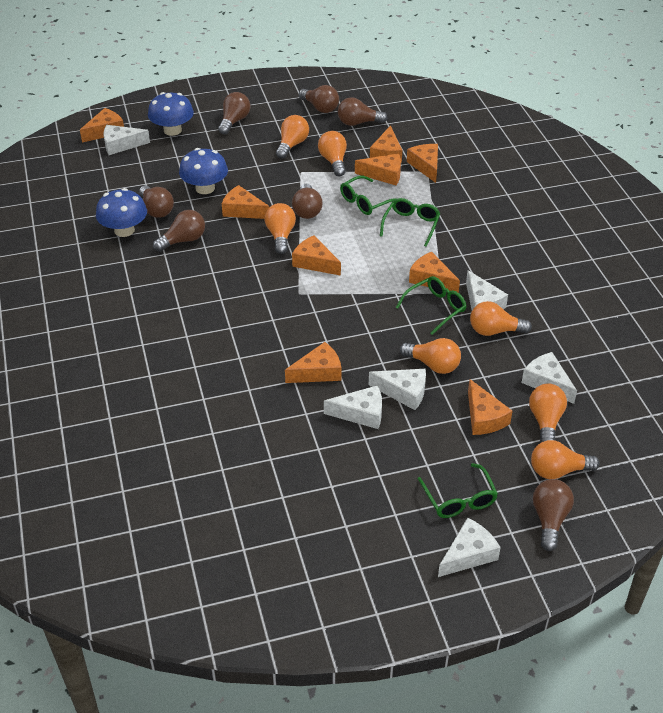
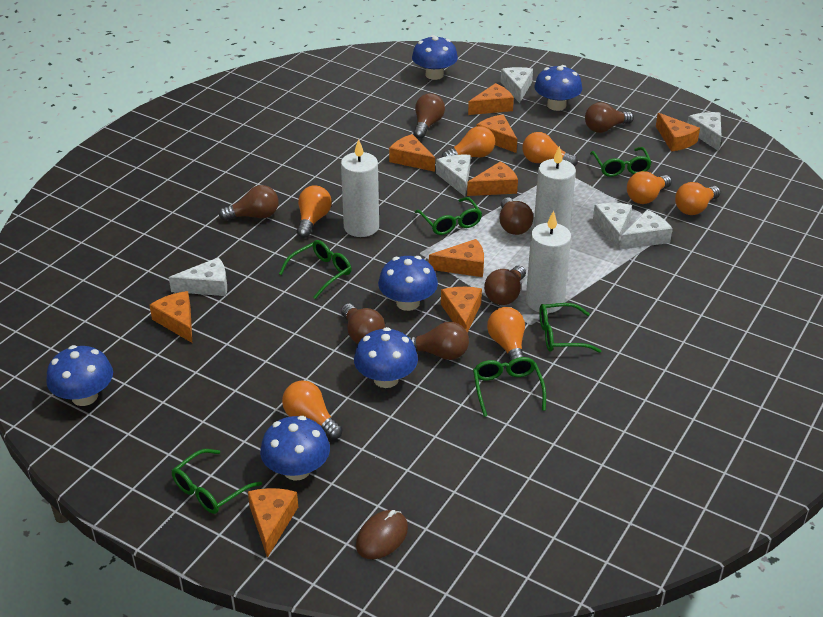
blue mushroom: 3 -> 6
brown mouse: 0 -> 1
green glasses: 4 -> 6
white candle: 0 -> 3

